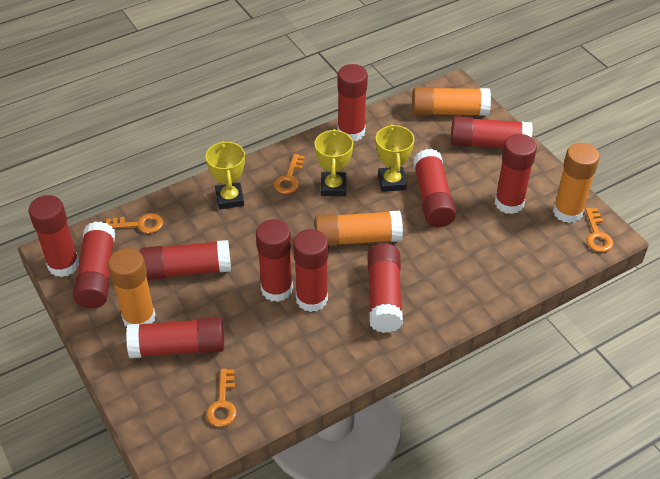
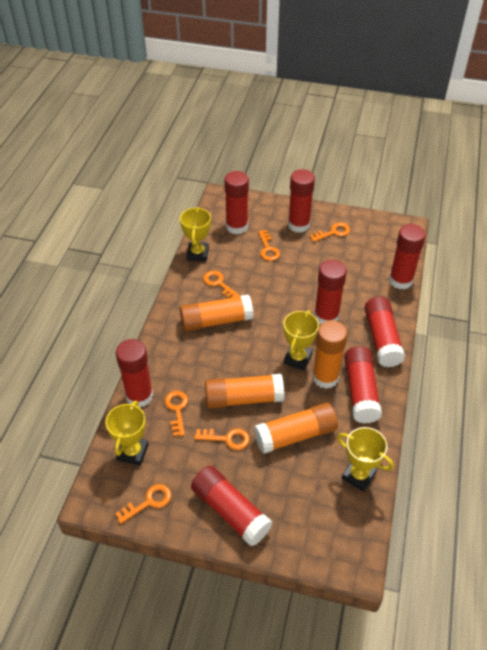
orange key: 4 -> 6
red glue stick: 11 -> 8
yellow trophy: 3 -> 4

